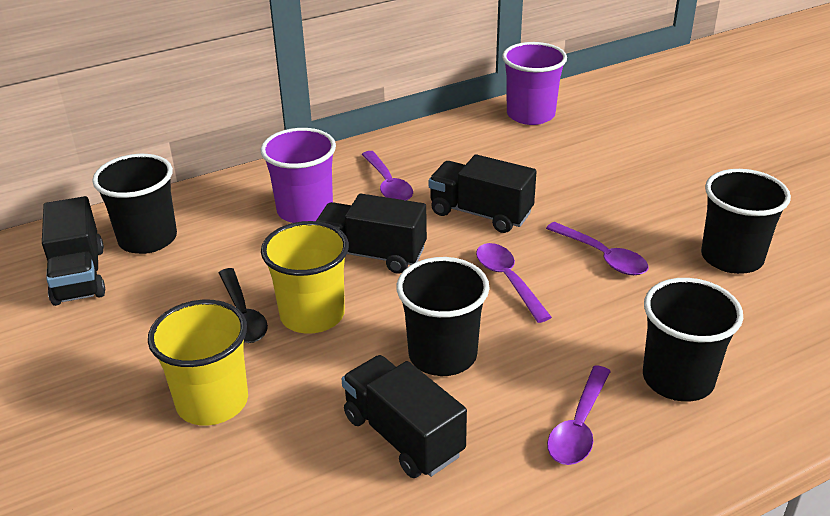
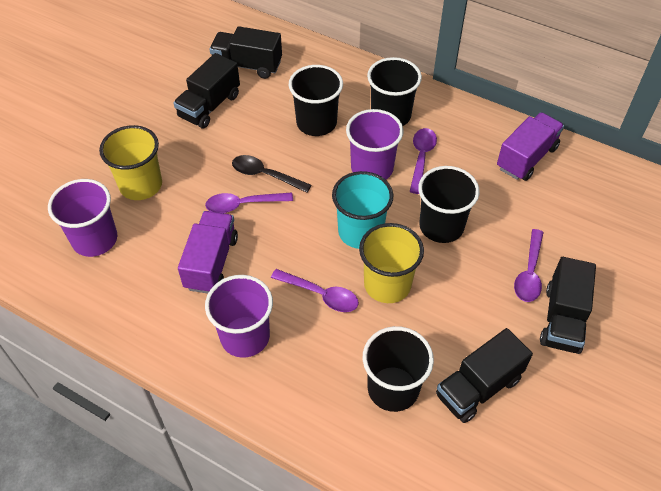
purple cup: 2 -> 3
purple truck: 0 -> 2
turquoise cup: 0 -> 1

